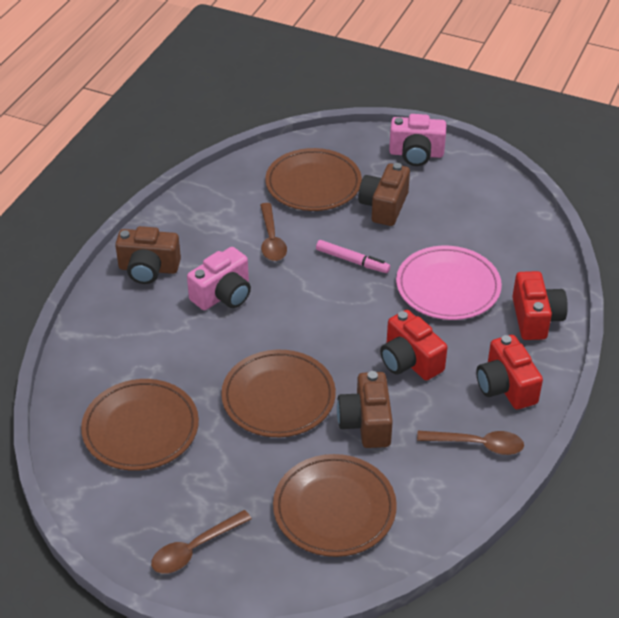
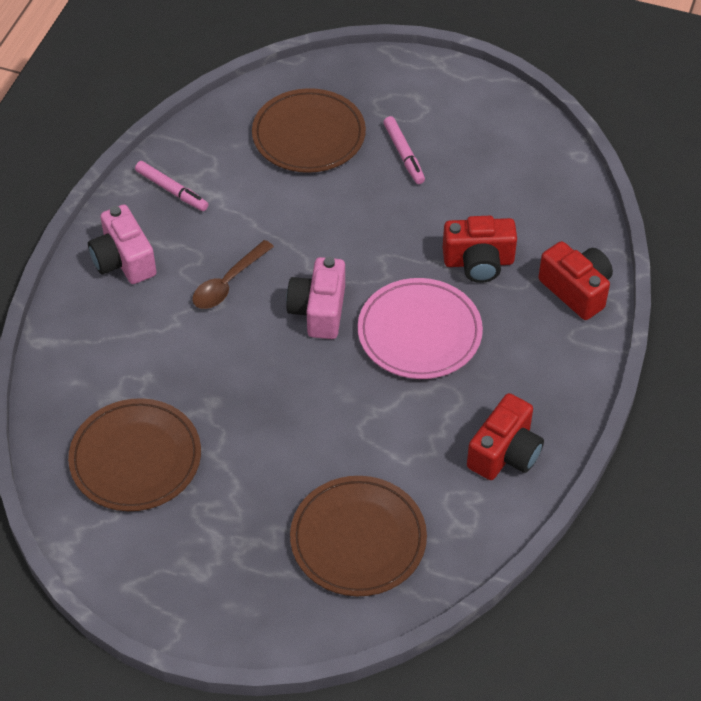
brown camera: 3 -> 0
brown plate: 4 -> 3
brown spoon: 3 -> 1
pink marker: 1 -> 2

